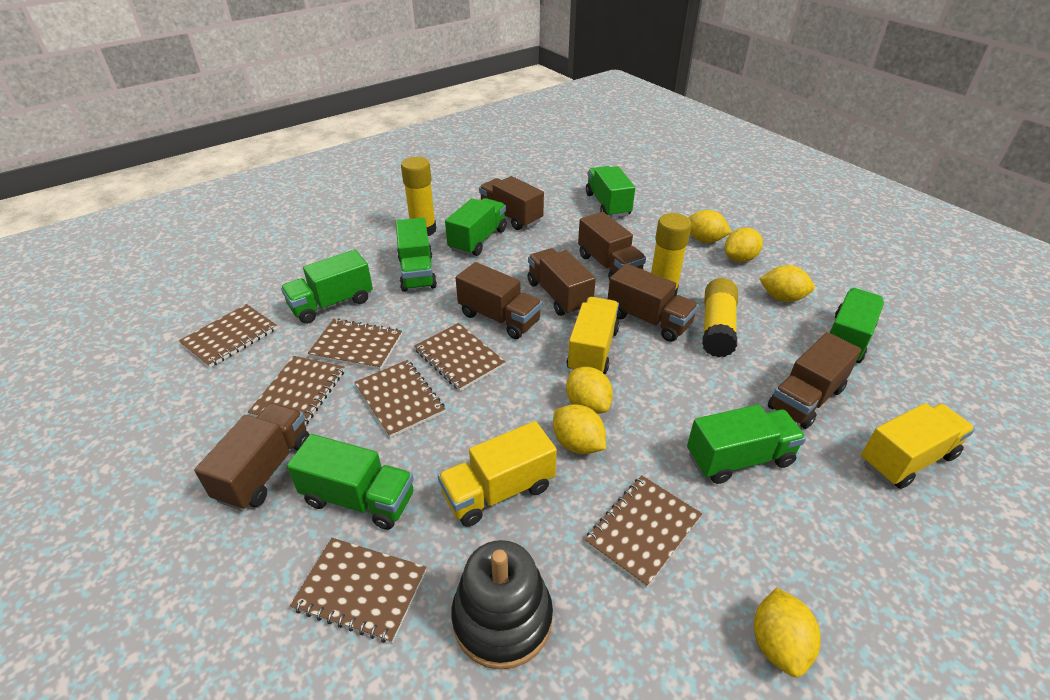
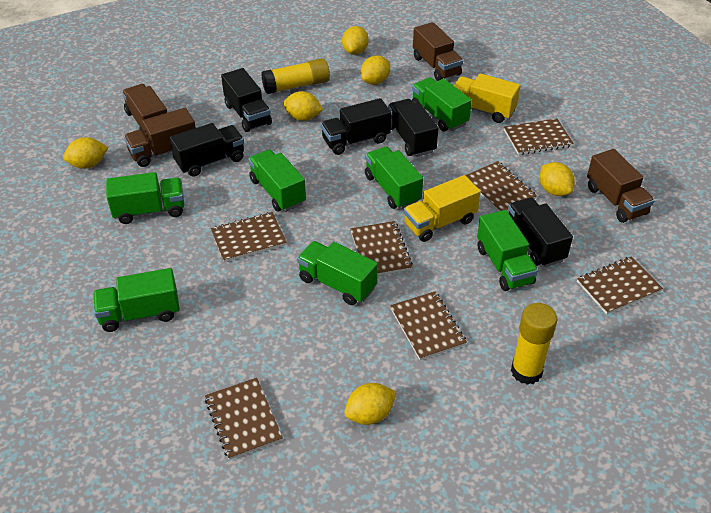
black stacking toy: 1 -> 0
black truck: 0 -> 5
brown truck: 7 -> 4
yellow glue stick: 3 -> 2
yellow truck: 3 -> 2

